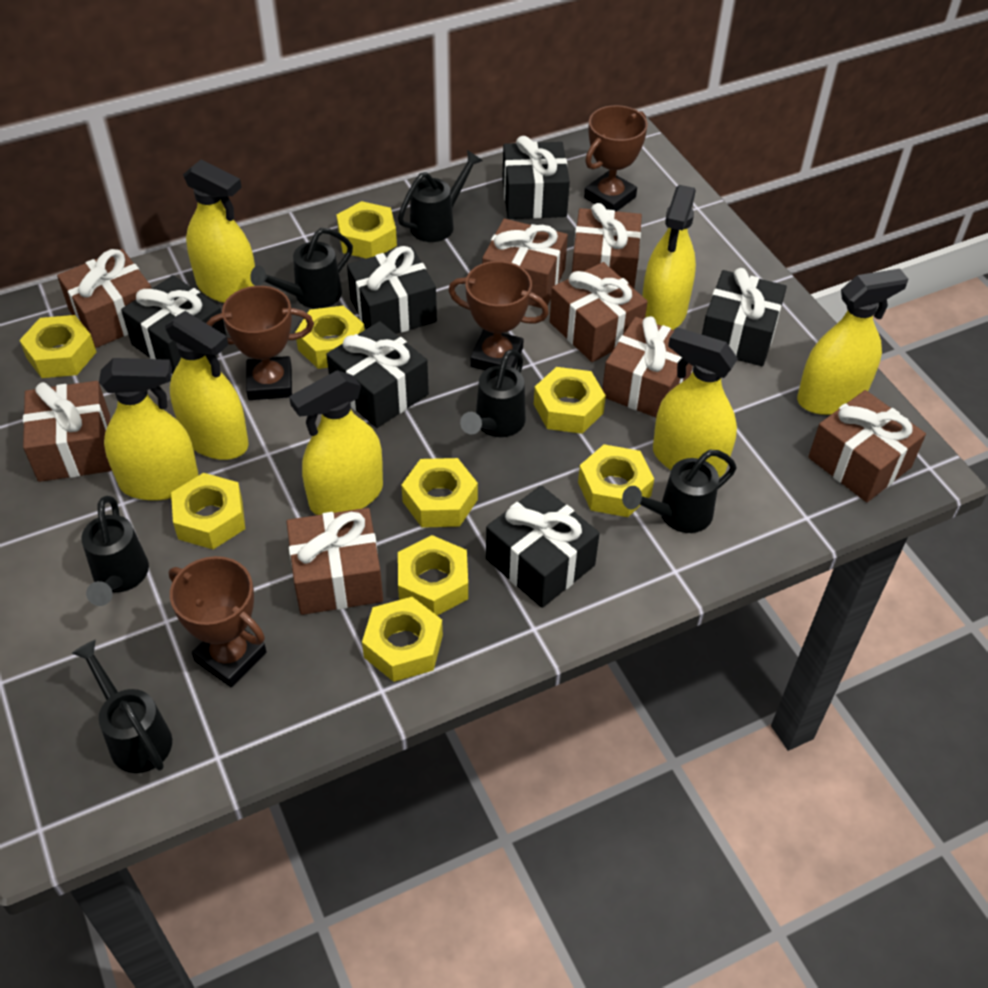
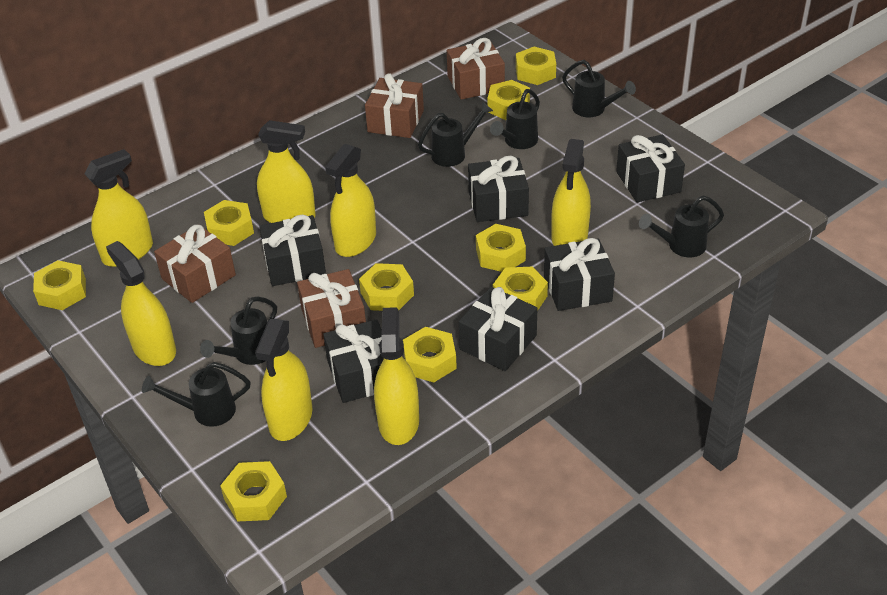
brown gift: 8 -> 4
brown trophy: 4 -> 0

